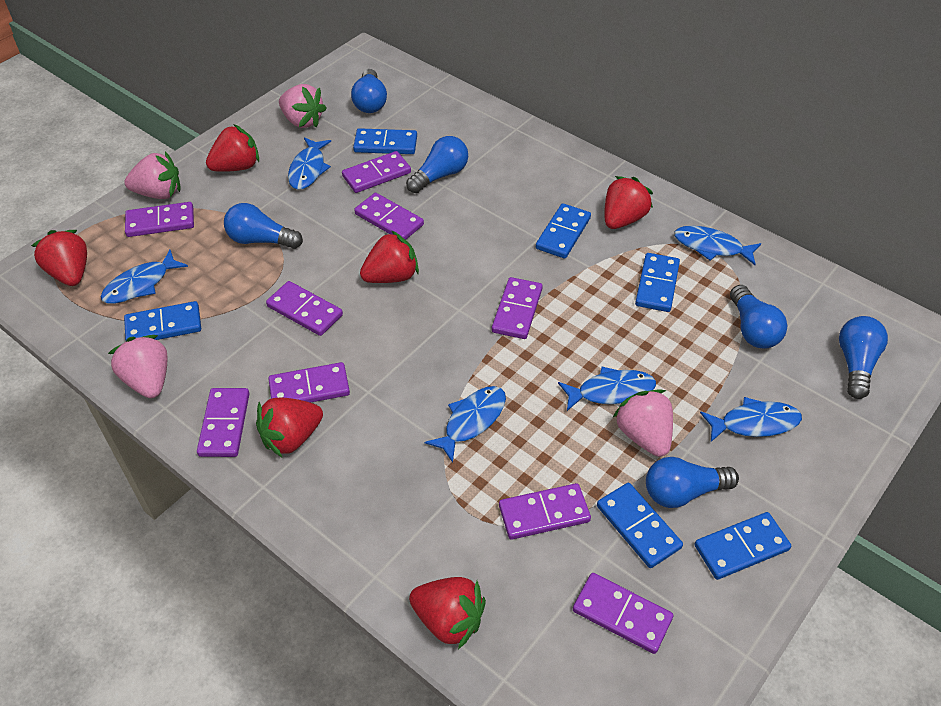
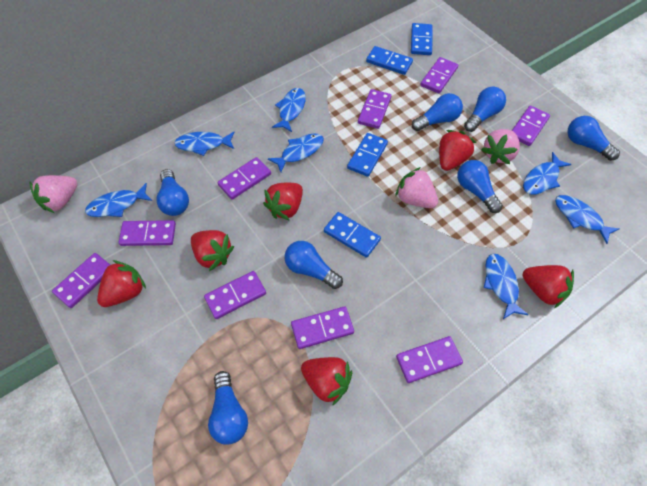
blue domino: 6 -> 4
blue fish: 6 -> 7
blue light bulb: 6 -> 7
pink strawberry: 4 -> 3

